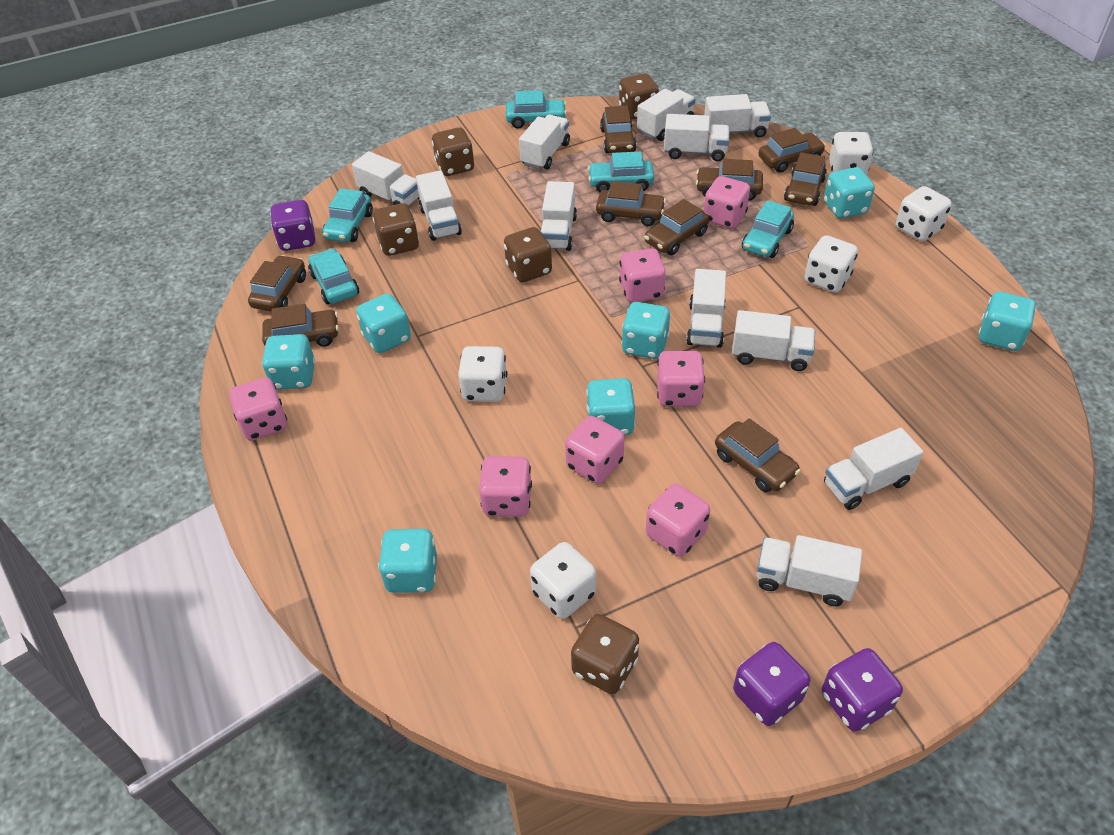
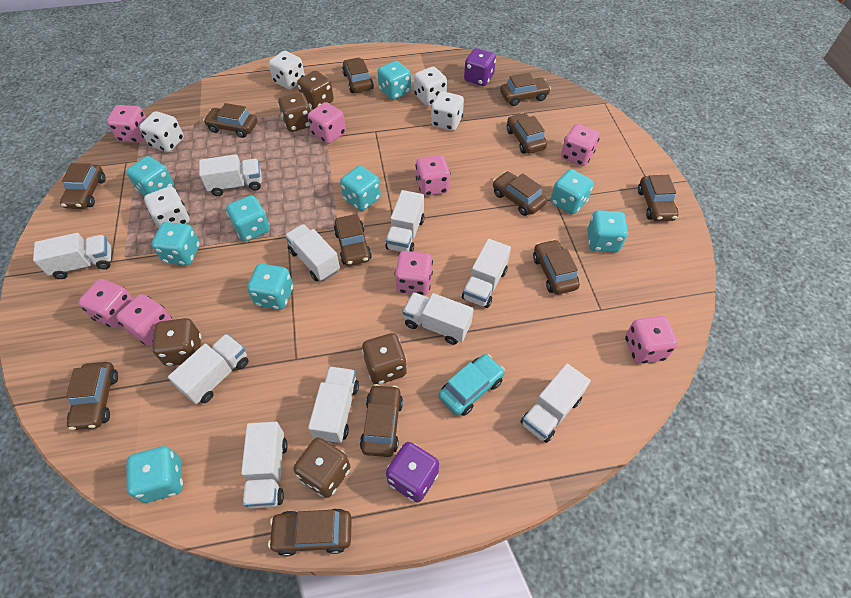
brown car: 9 -> 12
pink dice: 7 -> 8
purple dice: 3 -> 2
turquoise car: 5 -> 1
turquoise dice: 7 -> 9
white truck: 11 -> 10

